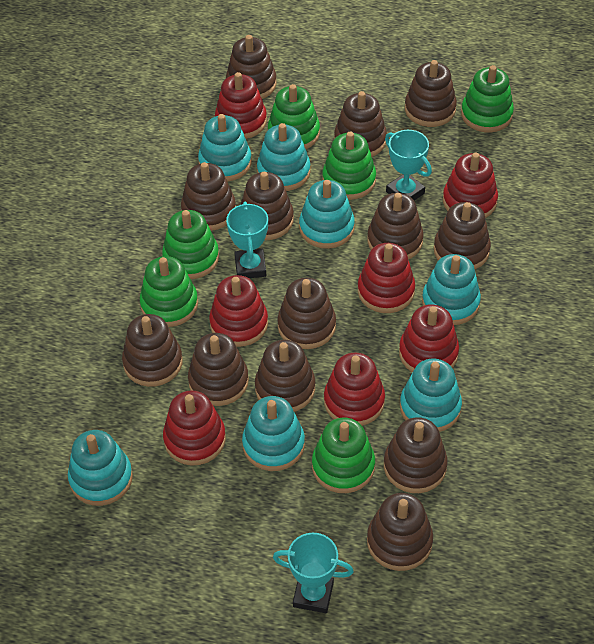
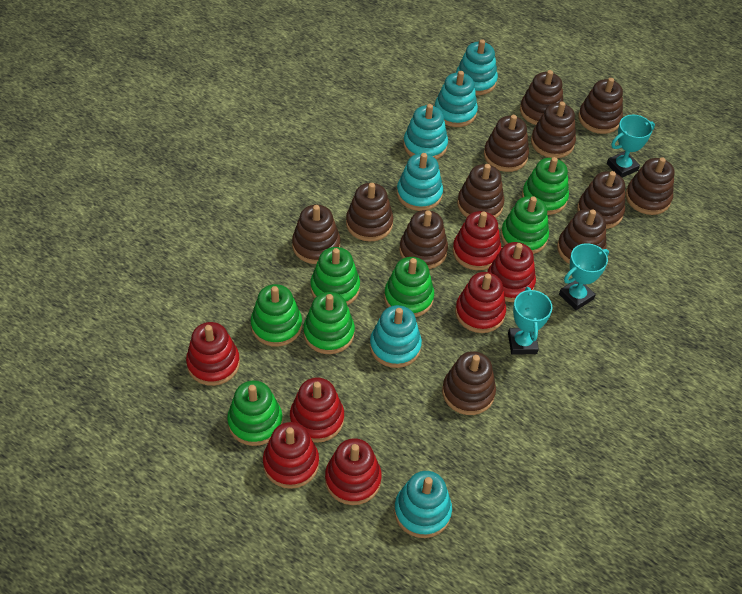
brown stacking toy: 13 -> 12
green stacking toy: 6 -> 7
turquoise stacking toy: 7 -> 6

